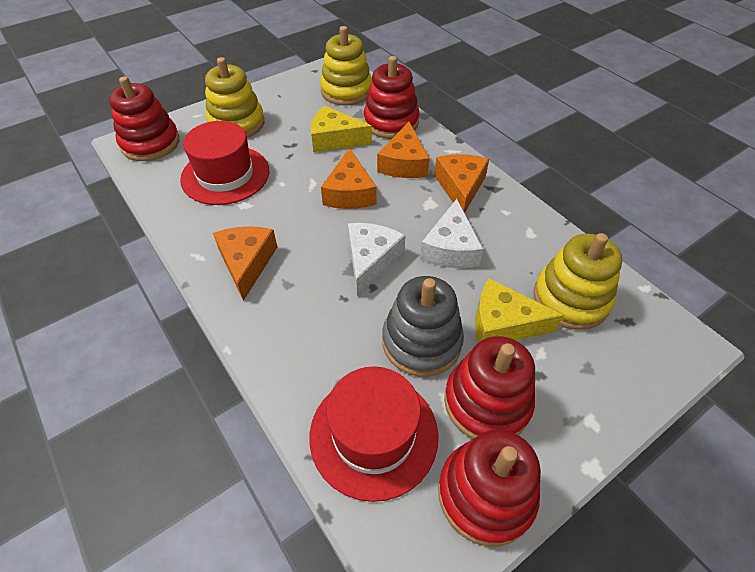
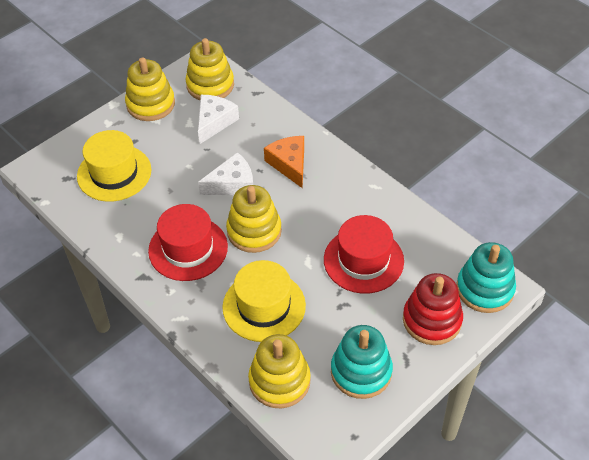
grey stacking toy: 1 -> 0
orange cheese: 4 -> 1
red stacking toy: 4 -> 1
turquoise stacking toy: 0 -> 2
yellow cheese: 2 -> 0
yellow hat: 0 -> 2
yellow stacking toy: 3 -> 4

